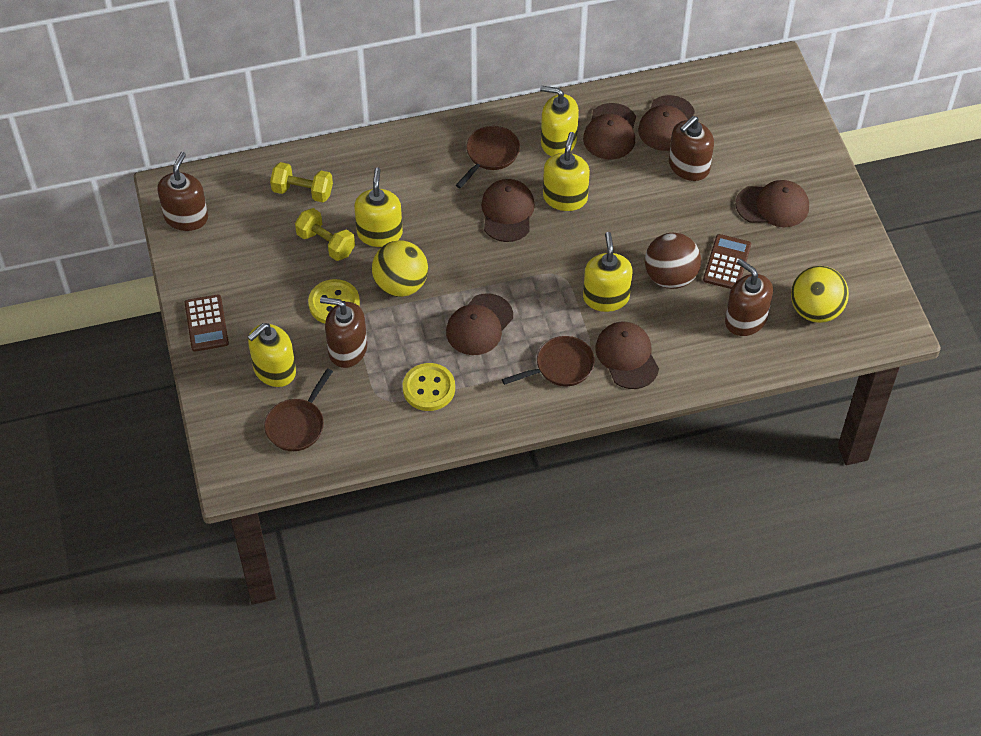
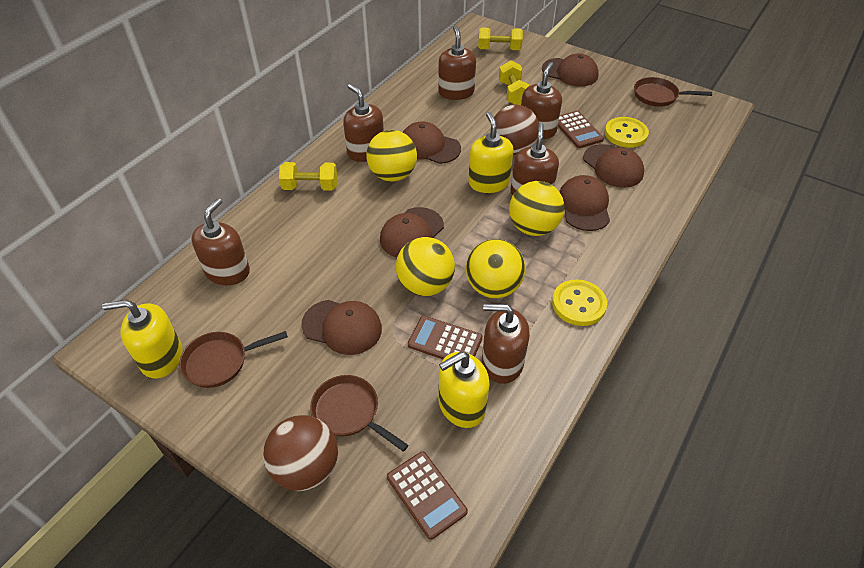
brown ball: 1 -> 2
brown calculator: 2 -> 3
brown soap dispenser: 4 -> 6
yellow ball: 2 -> 4
yellow dumbbell: 2 -> 3
yellow soap dispenser: 5 -> 3

